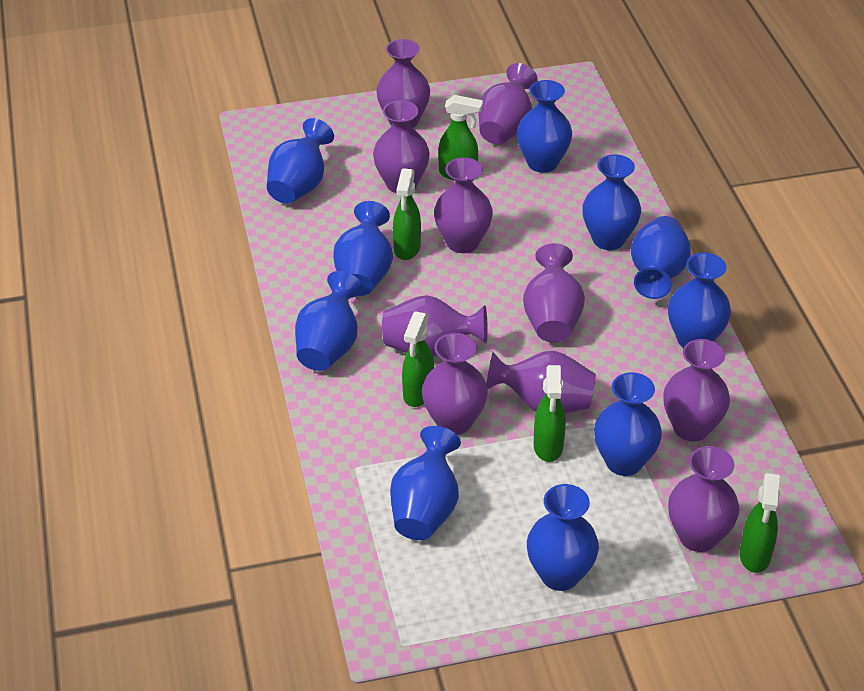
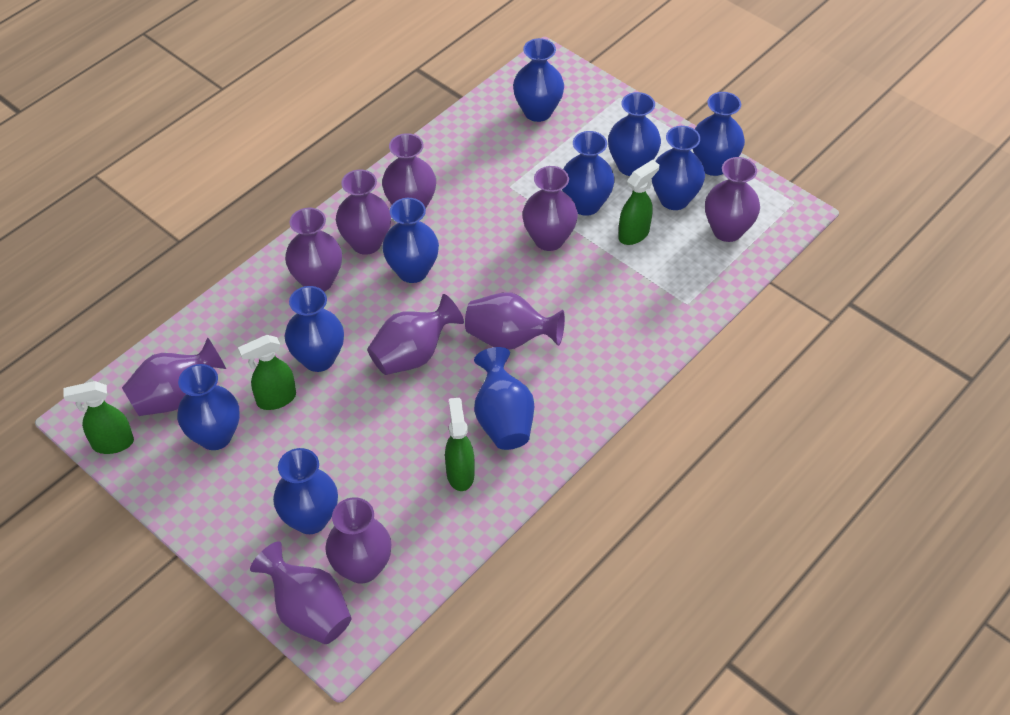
green spray bottle: 5 -> 4

